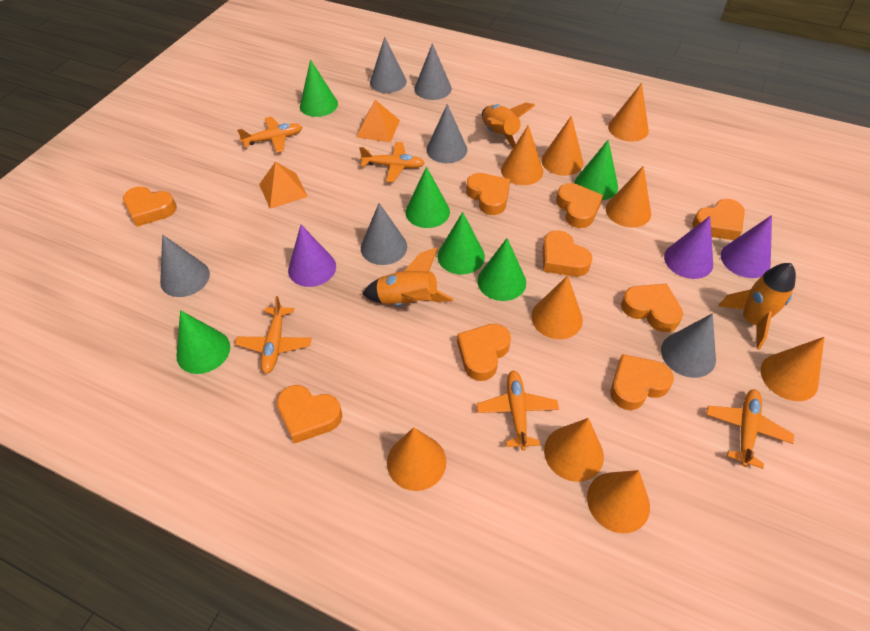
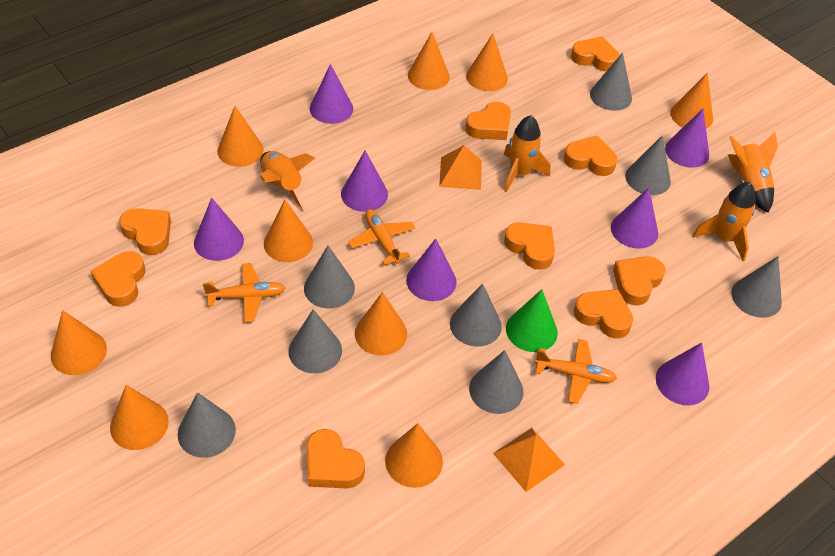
green cone: 6 -> 1
grey cone: 6 -> 8
orange plane: 5 -> 3
orange rocket: 3 -> 4
purple cone: 3 -> 7

